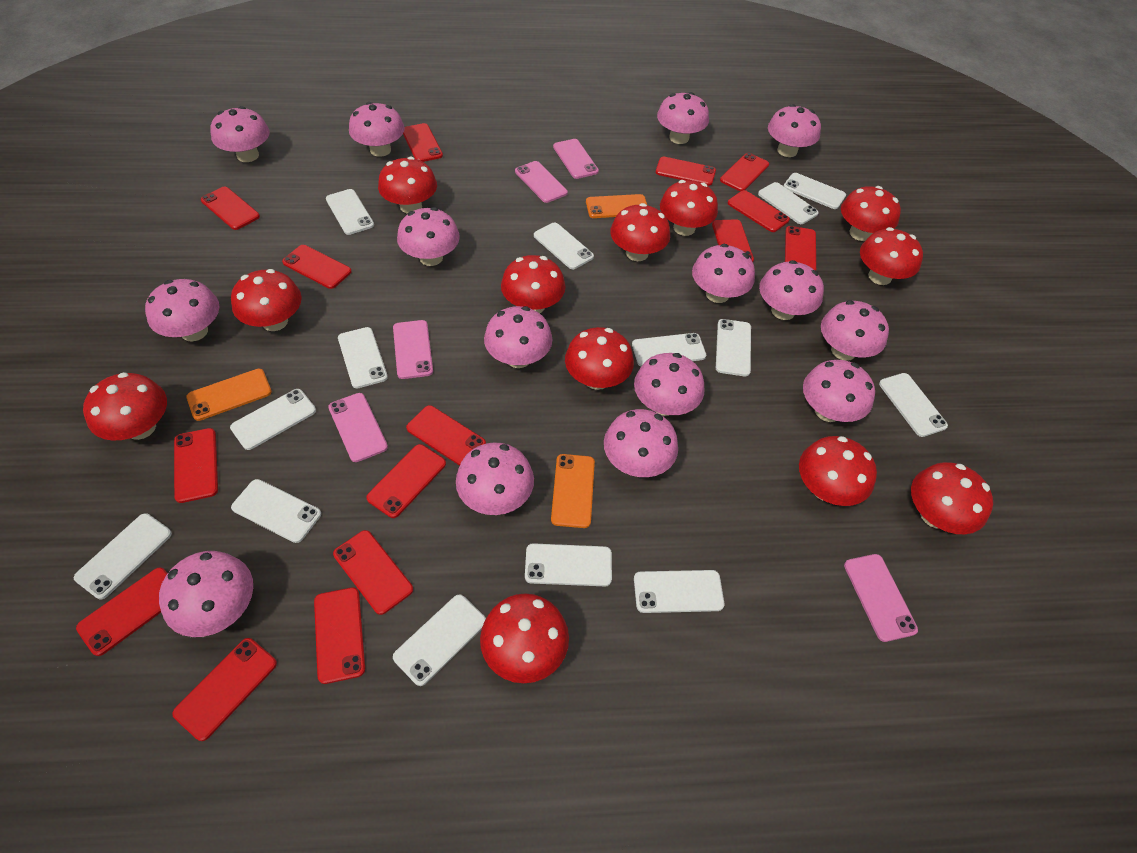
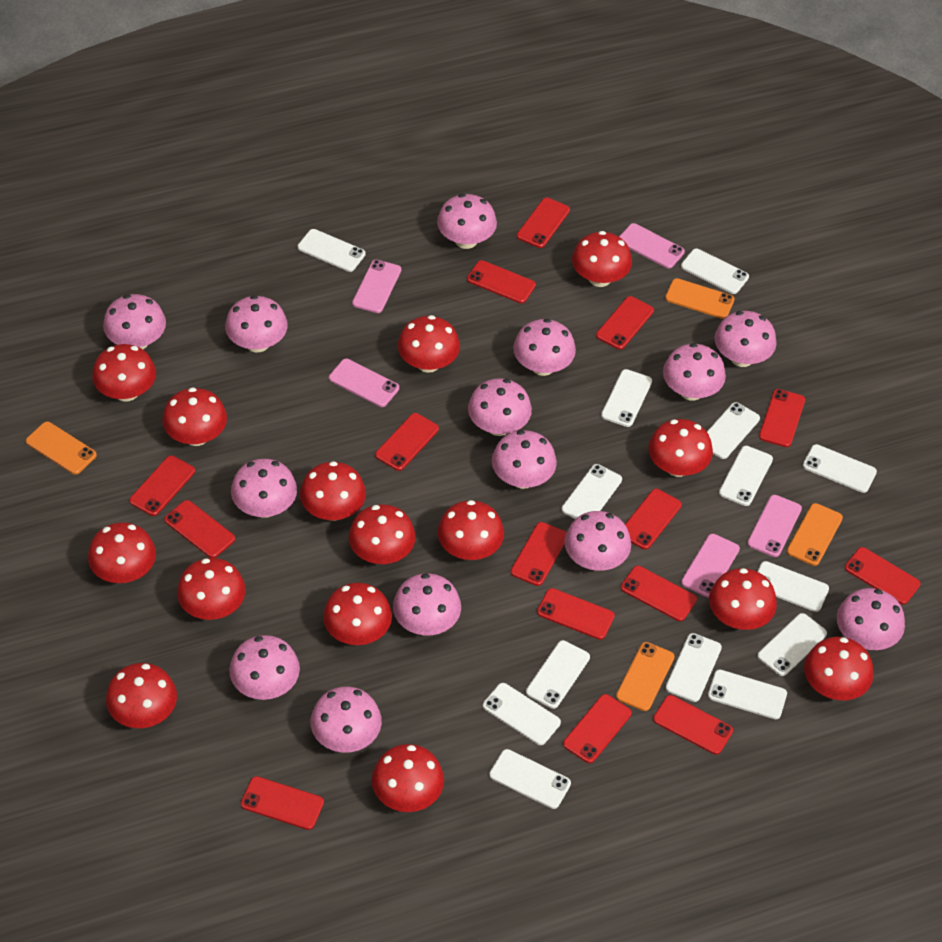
orange phone: 3 -> 4
pink mushroom: 15 -> 14
red mushroom: 12 -> 15

